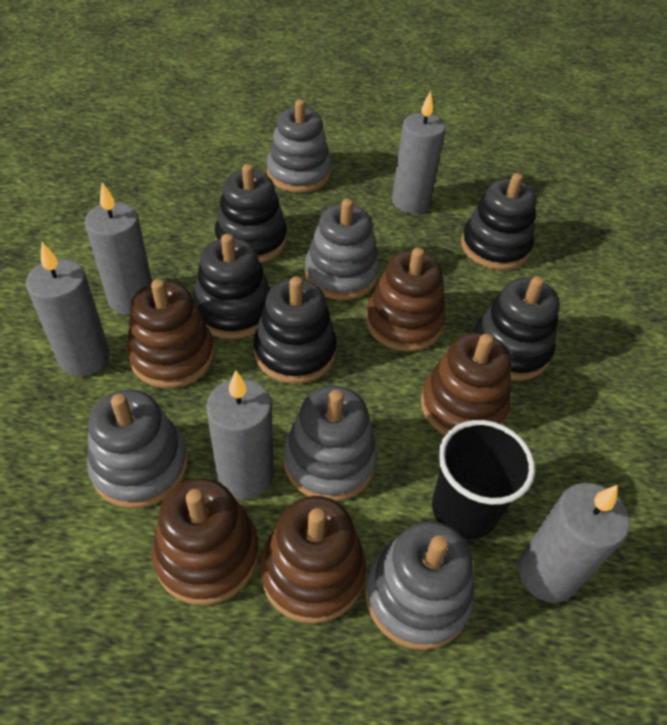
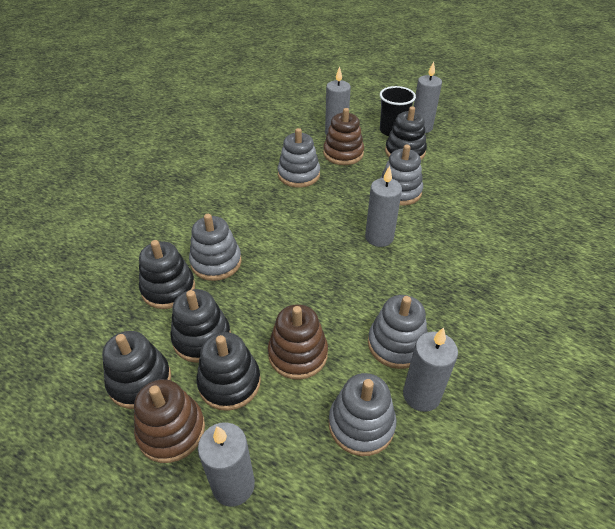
brown stacking toy: 5 -> 3

